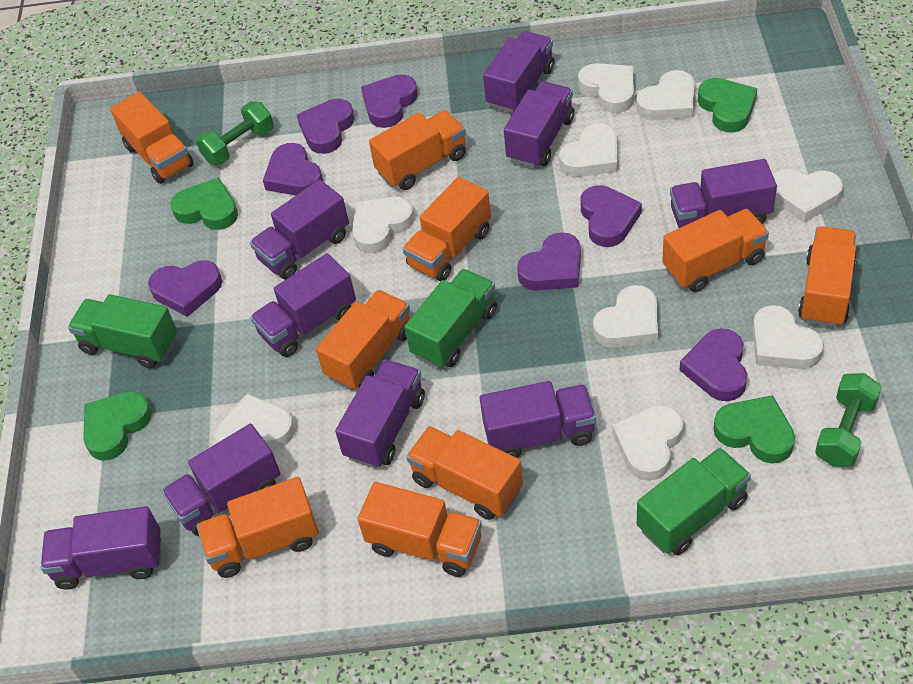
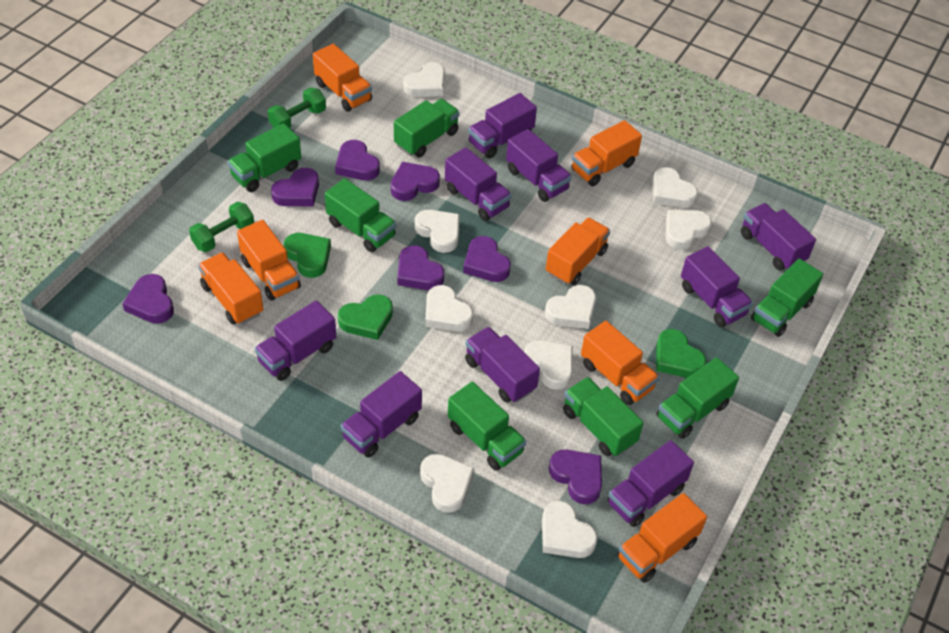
green heart: 4 -> 3
green truck: 3 -> 7
orange truck: 9 -> 7

